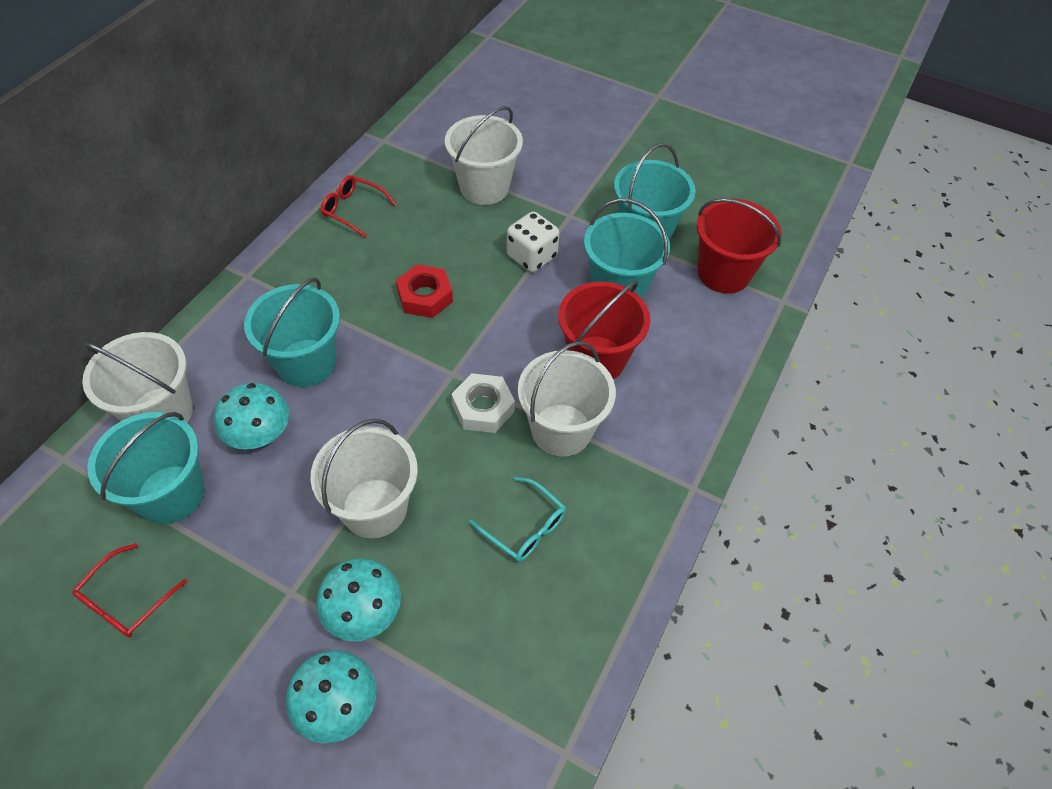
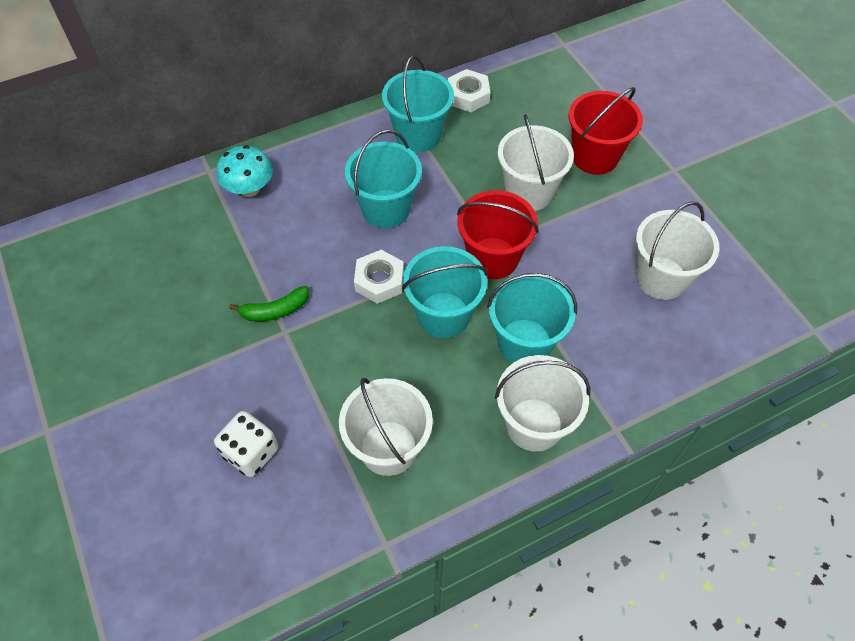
green banana: 0 -> 1
red glasses: 2 -> 0
red nut: 1 -> 0
turquoise glasses: 1 -> 0
turquoise mushroom: 3 -> 1
white nut: 1 -> 2

